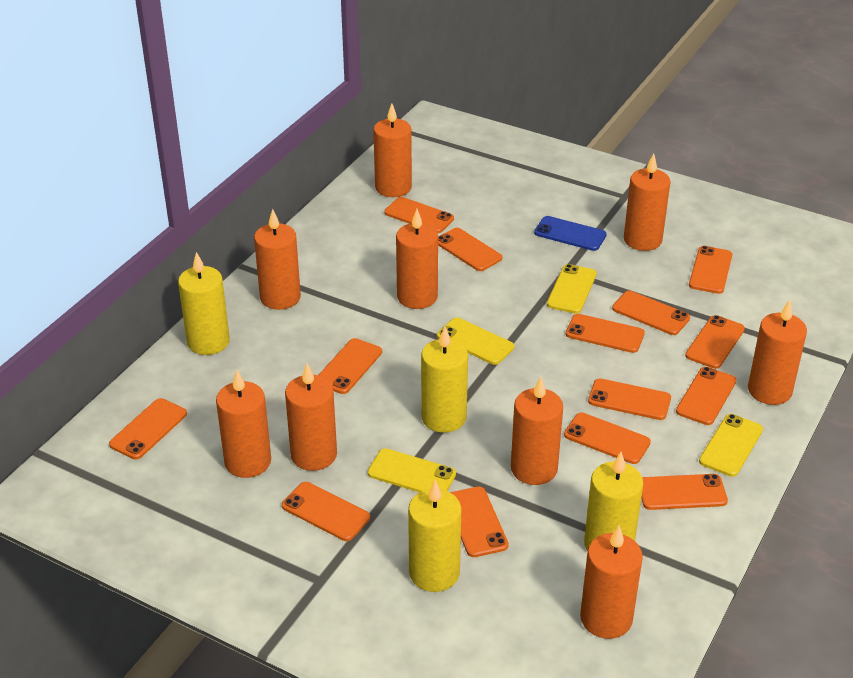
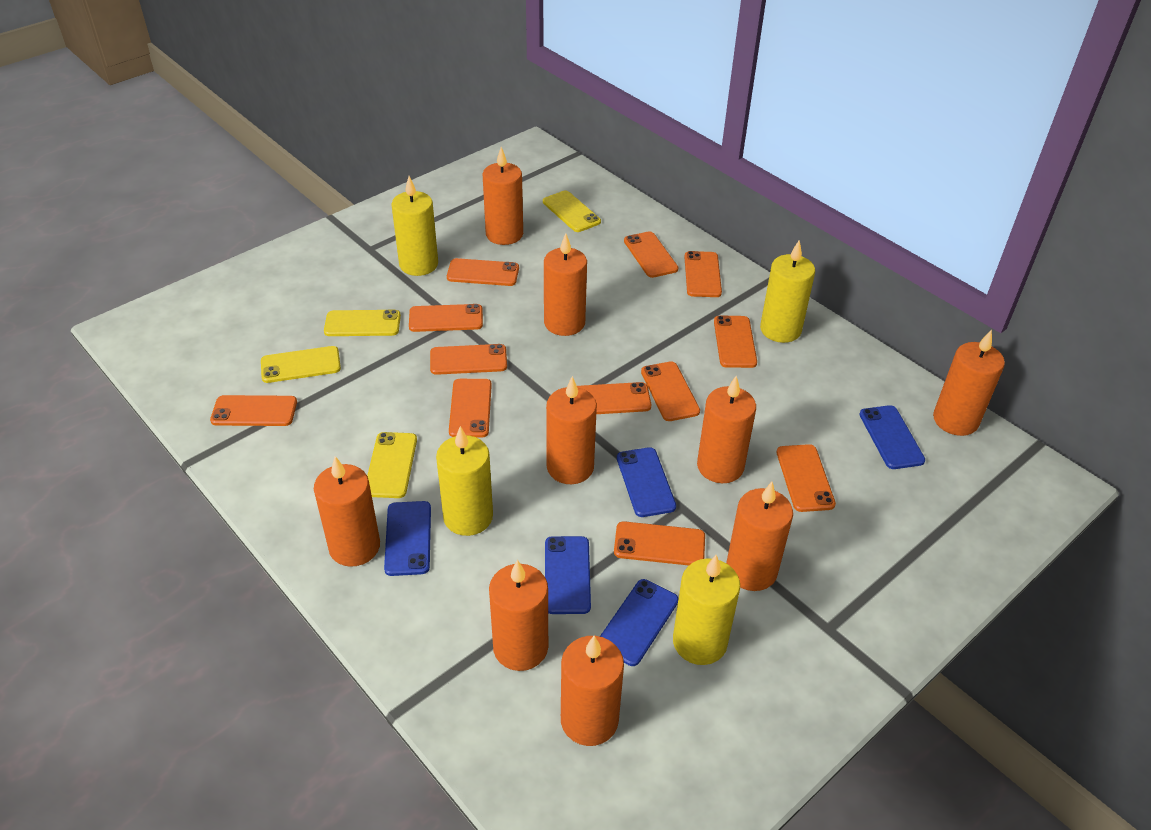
blue phone: 1 -> 5
orange phone: 14 -> 12

